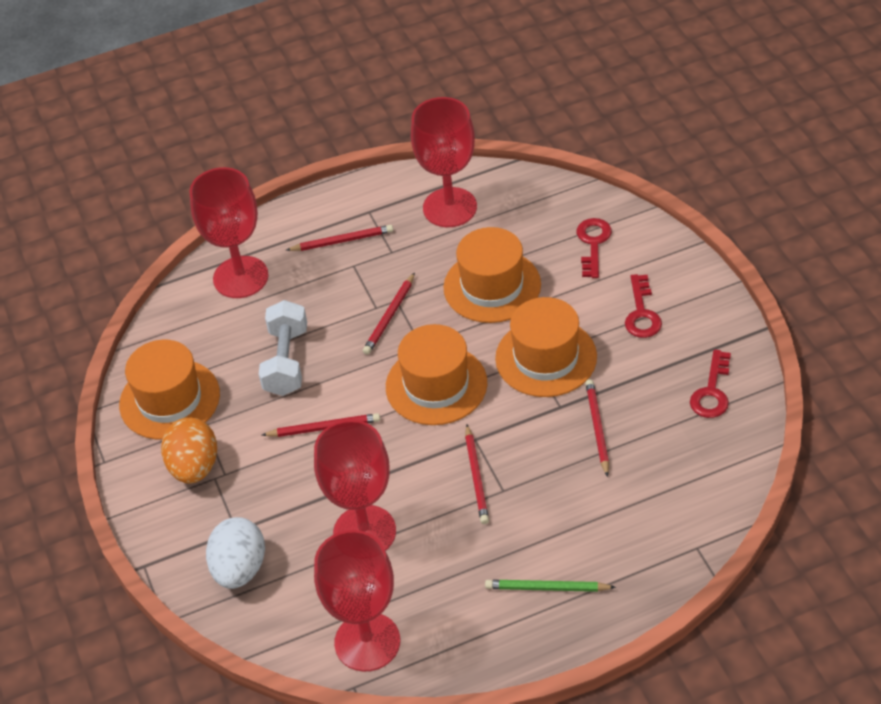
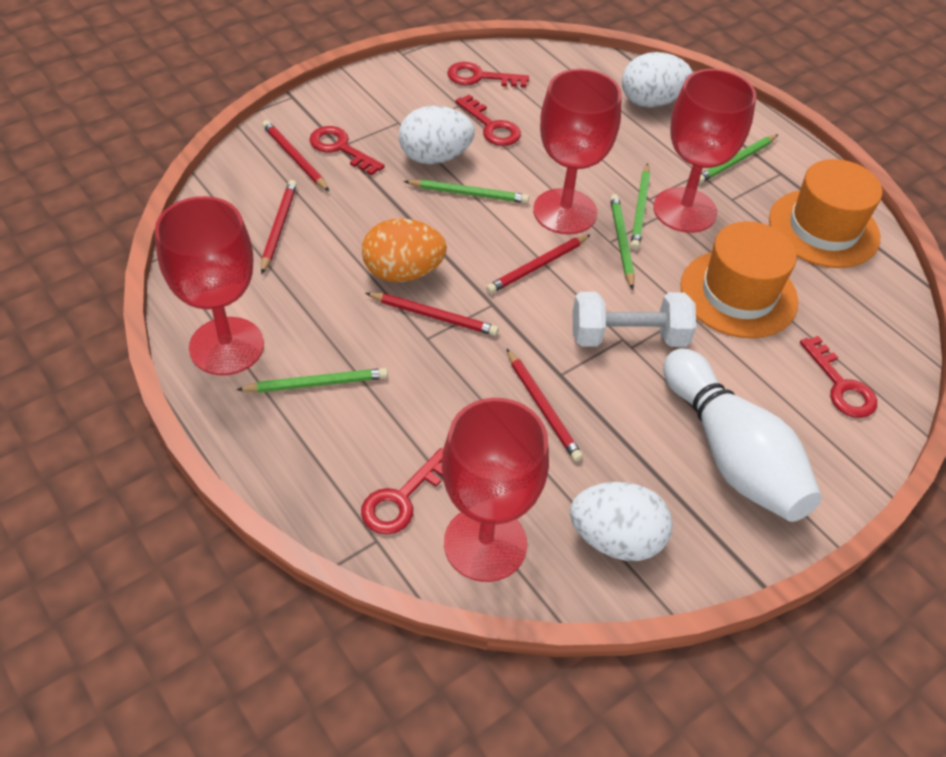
green pencil: 1 -> 5
orange hat: 4 -> 2
red key: 3 -> 5
white bowling pin: 0 -> 1
white egg: 1 -> 3

